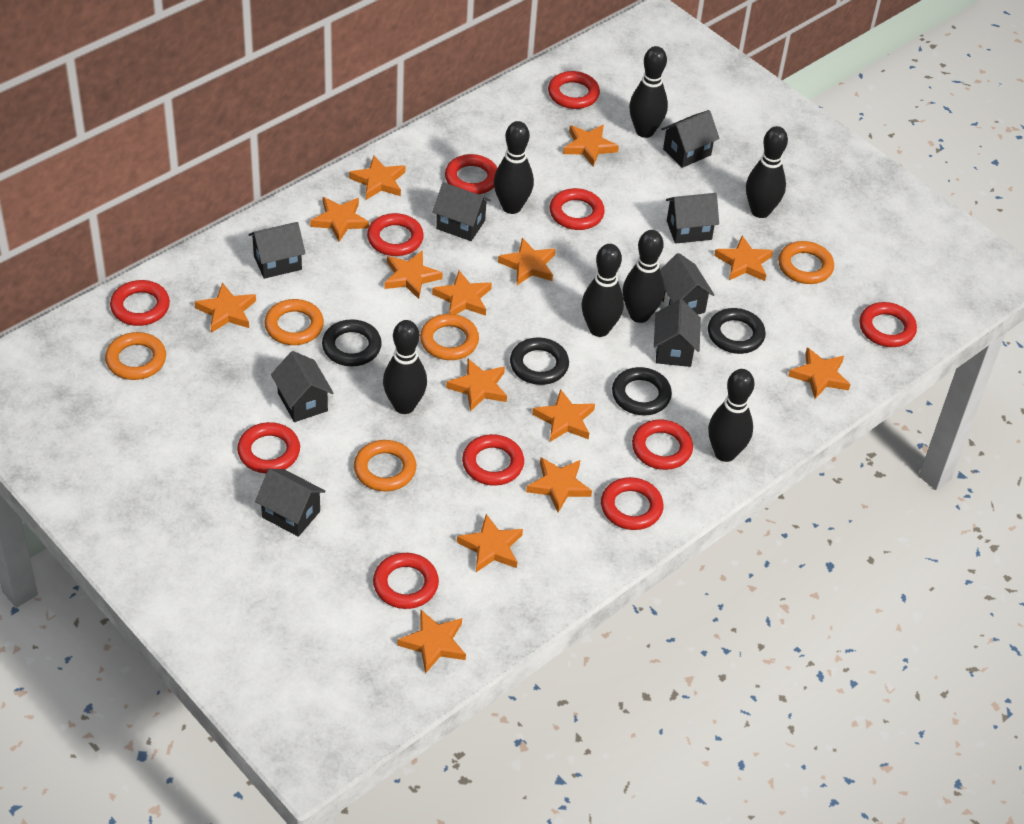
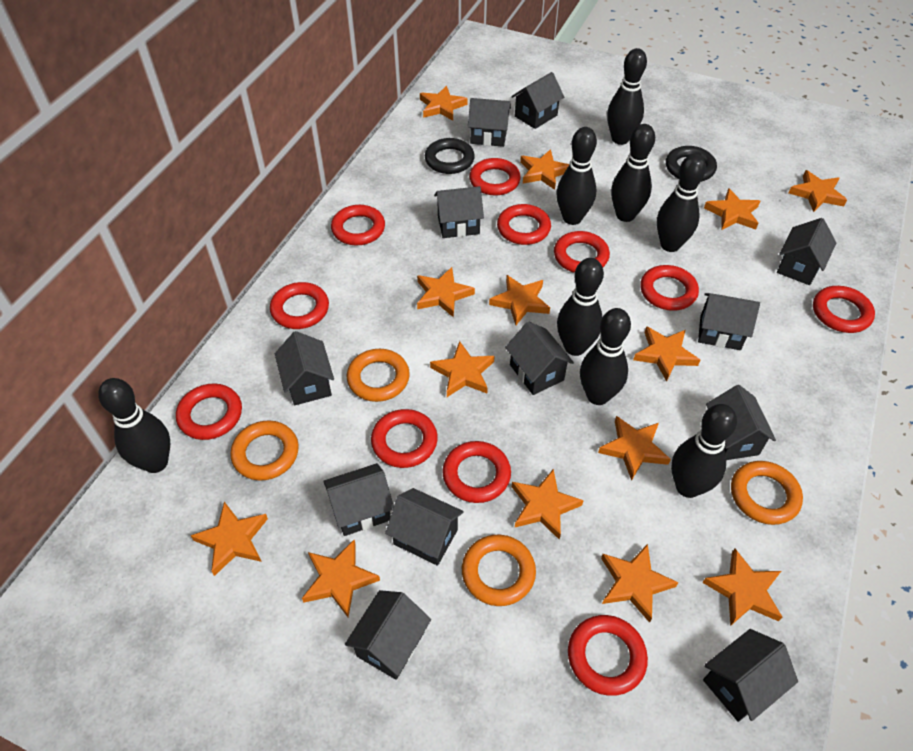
black bowling pin: 7 -> 8
black house: 8 -> 12
black ring: 4 -> 2
orange ring: 5 -> 4

